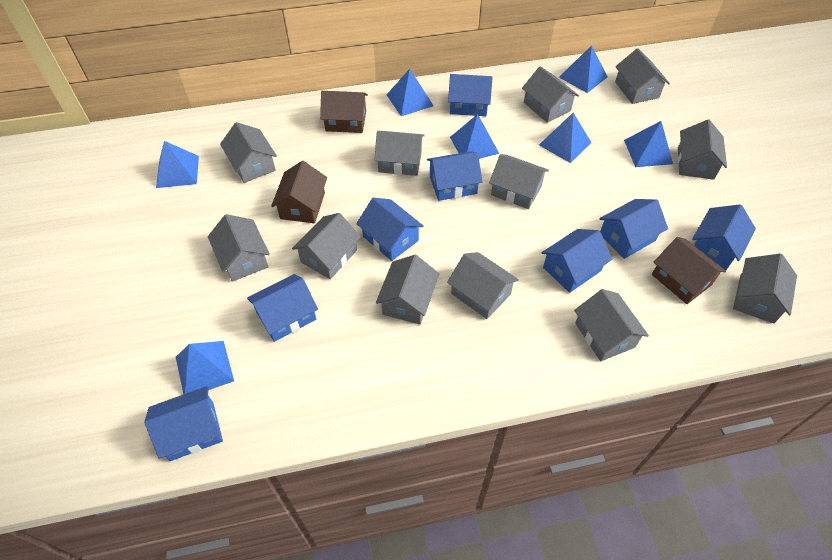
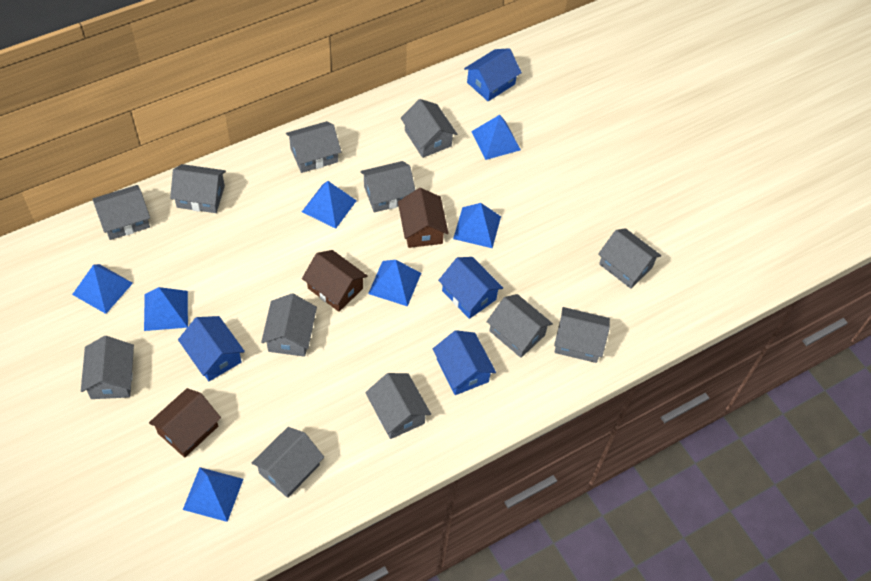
blue house: 8 -> 4

